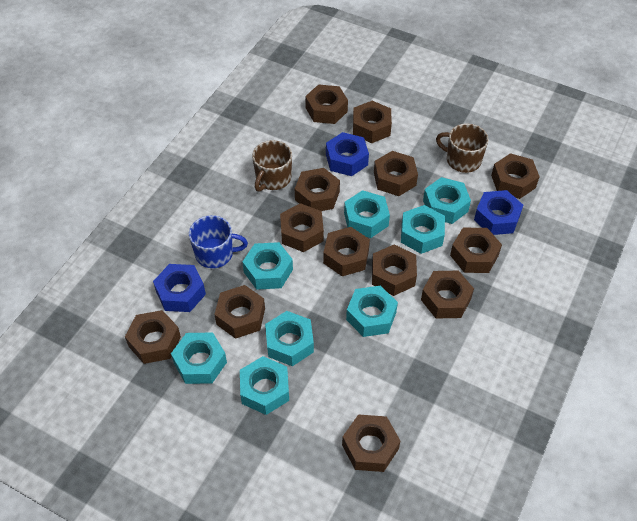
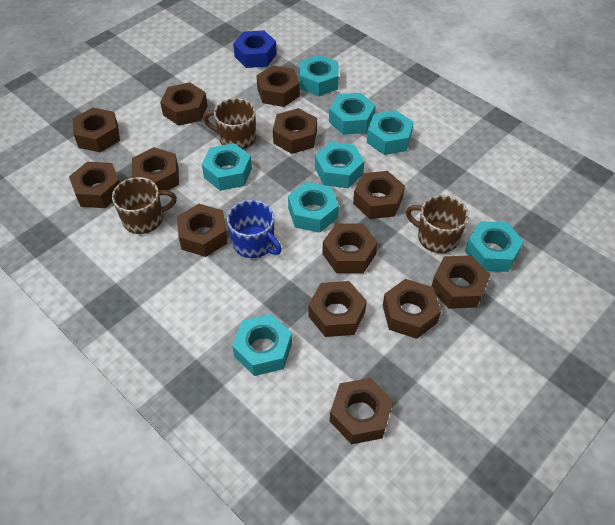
blue nut: 3 -> 1
brown mug: 2 -> 3

